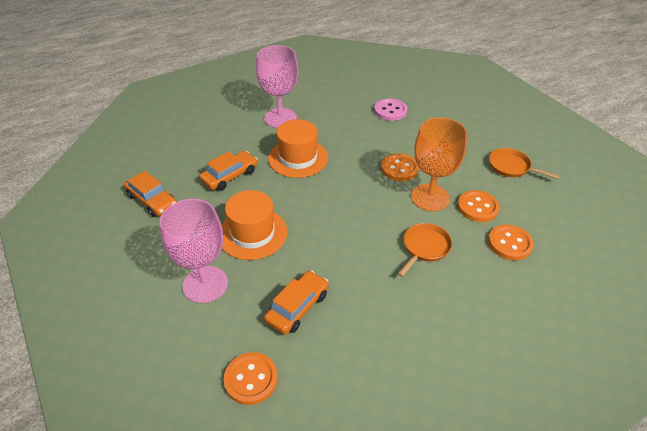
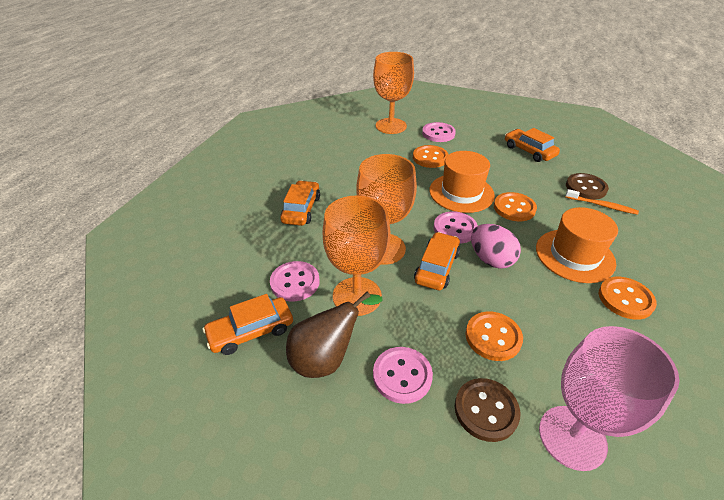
brown button: 0 -> 2
brown pear: 0 -> 1
orange car: 3 -> 4
orange goblet: 1 -> 3
orange pan: 2 -> 0
orange toothbrush: 0 -> 1
pink button: 1 -> 4
pink egg: 0 -> 1
pink goblet: 2 -> 1

